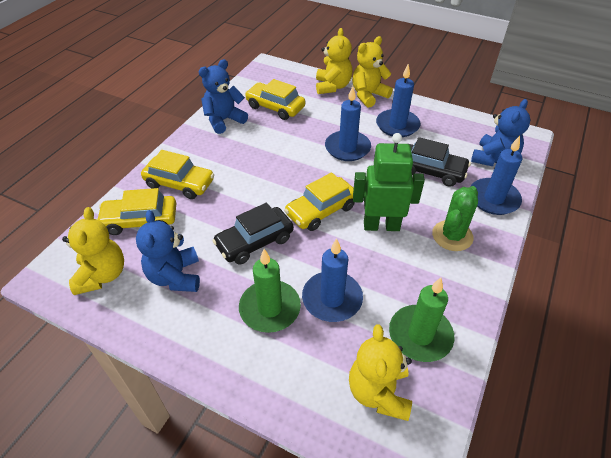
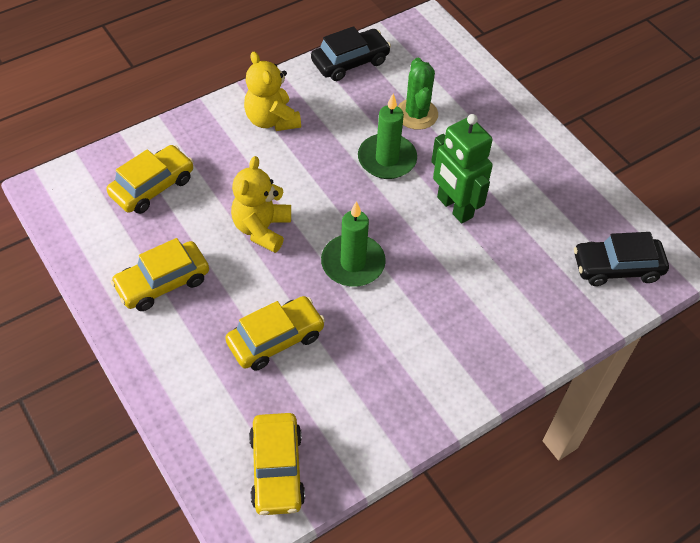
blue candle: 4 -> 0
blue teddy bear: 3 -> 0
yellow teddy bear: 4 -> 2

